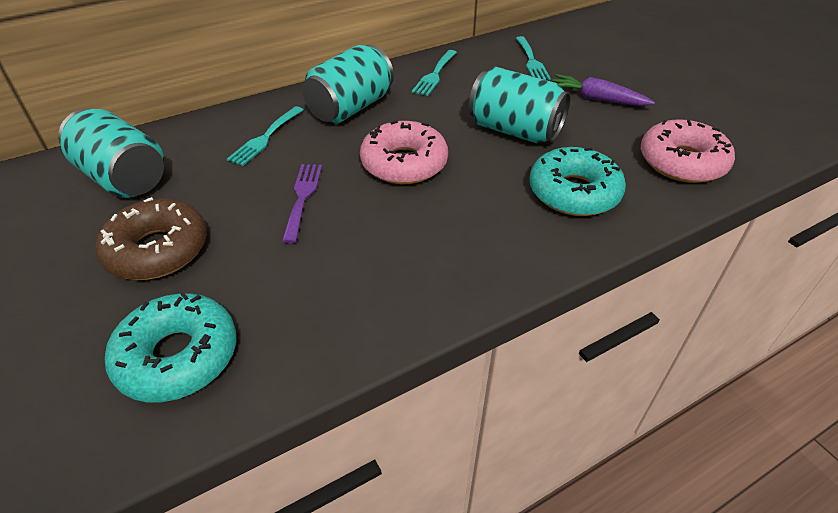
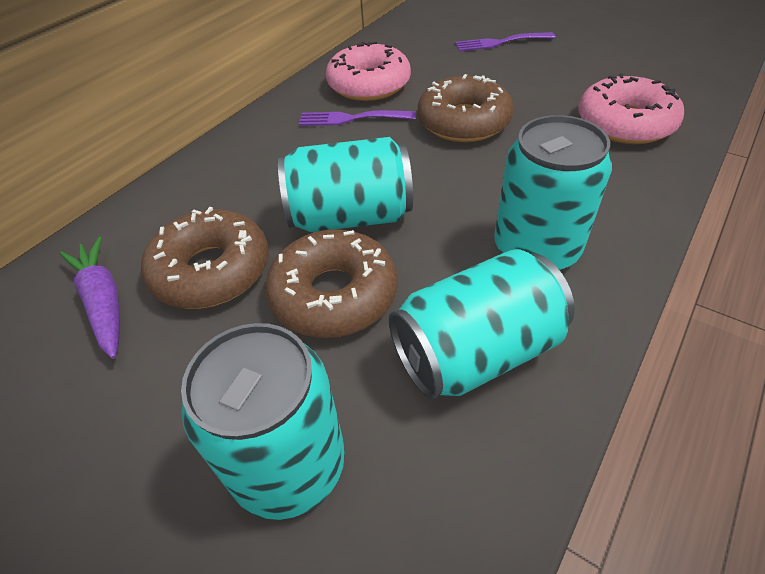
brown donut: 1 -> 3
purple fork: 1 -> 2
turquoise can: 3 -> 4
turquoise donut: 2 -> 0
turquoise fork: 3 -> 0

